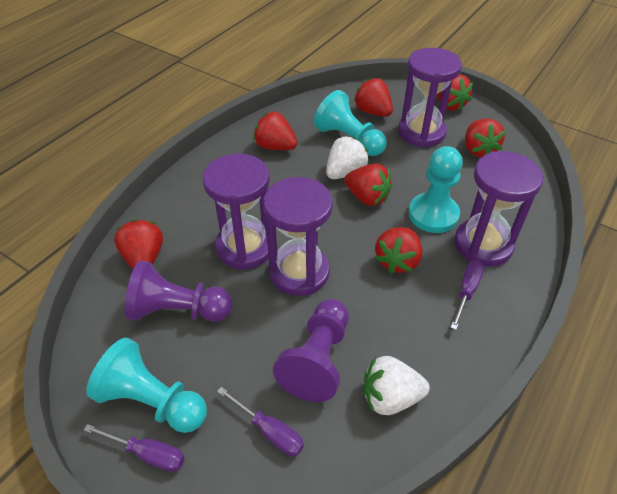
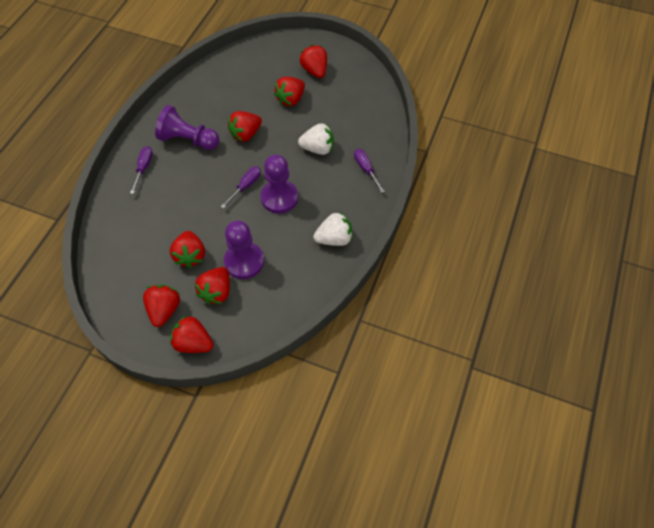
purple hourglass: 4 -> 0
purple pawn: 2 -> 3
turquoise pawn: 3 -> 0

